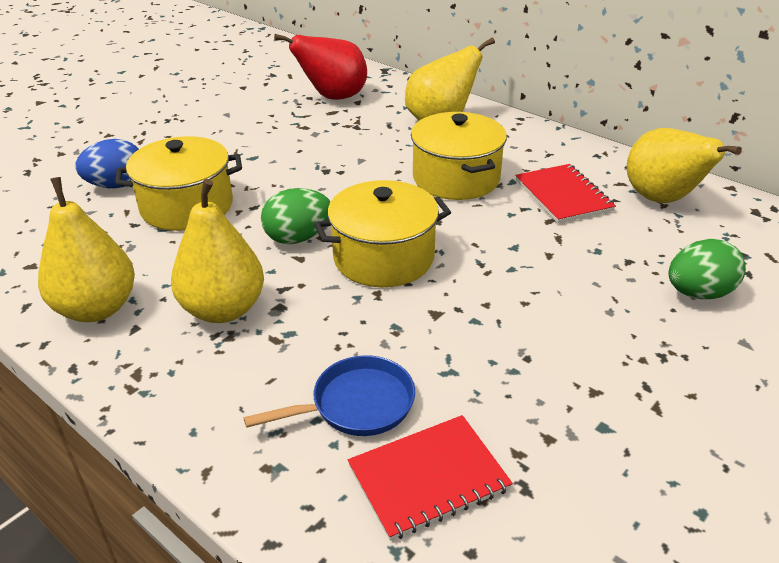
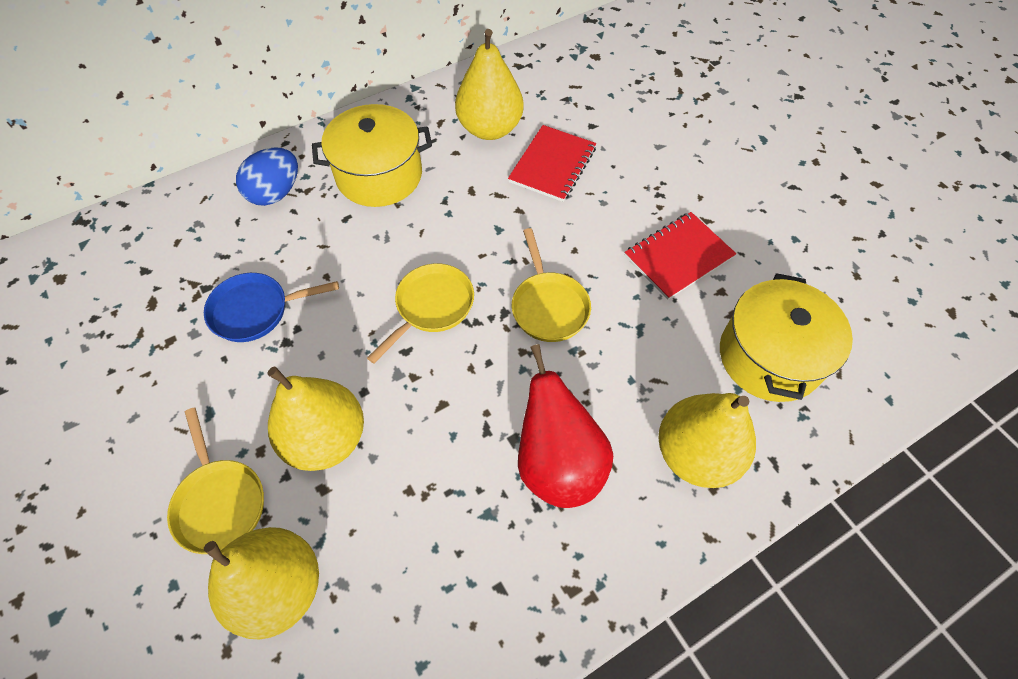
green egg: 2 -> 0
yellow pan: 0 -> 3
yellow pot: 3 -> 2

